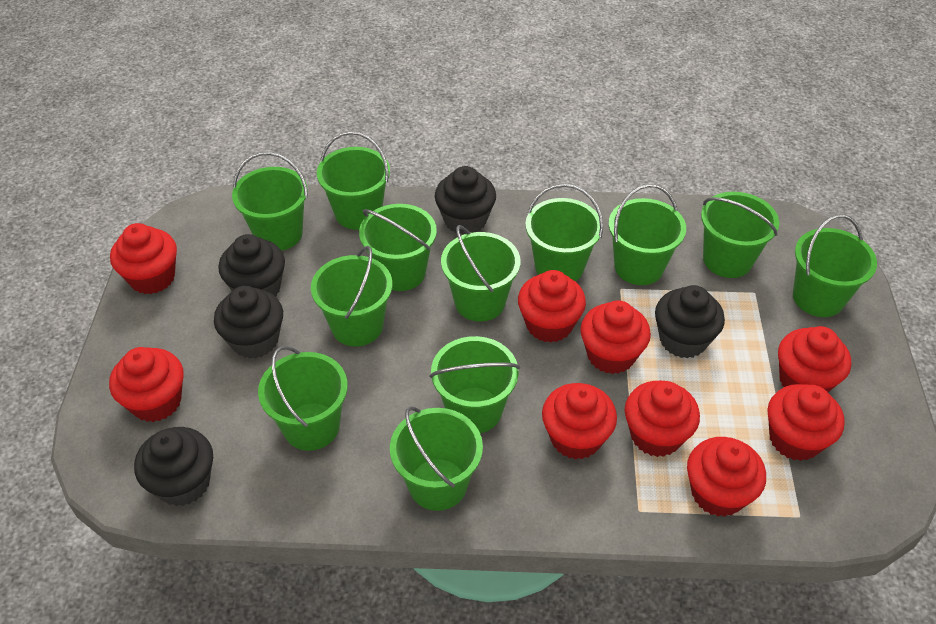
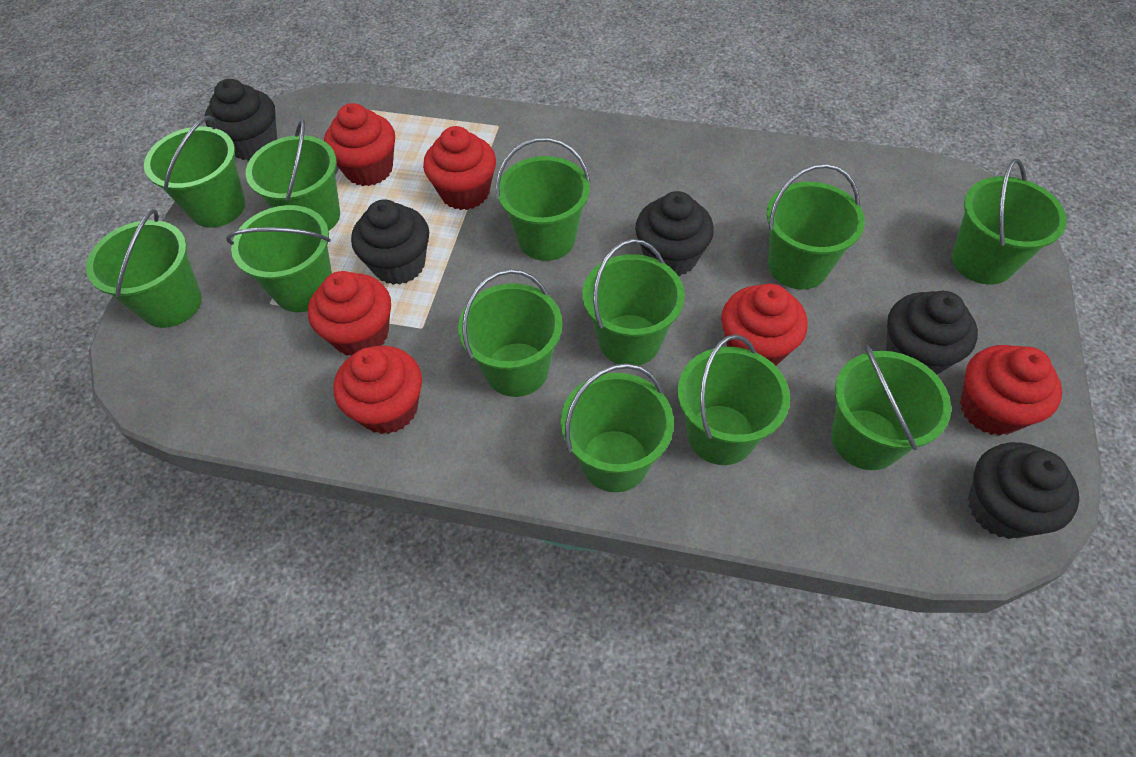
red cupcake: 9 -> 6

